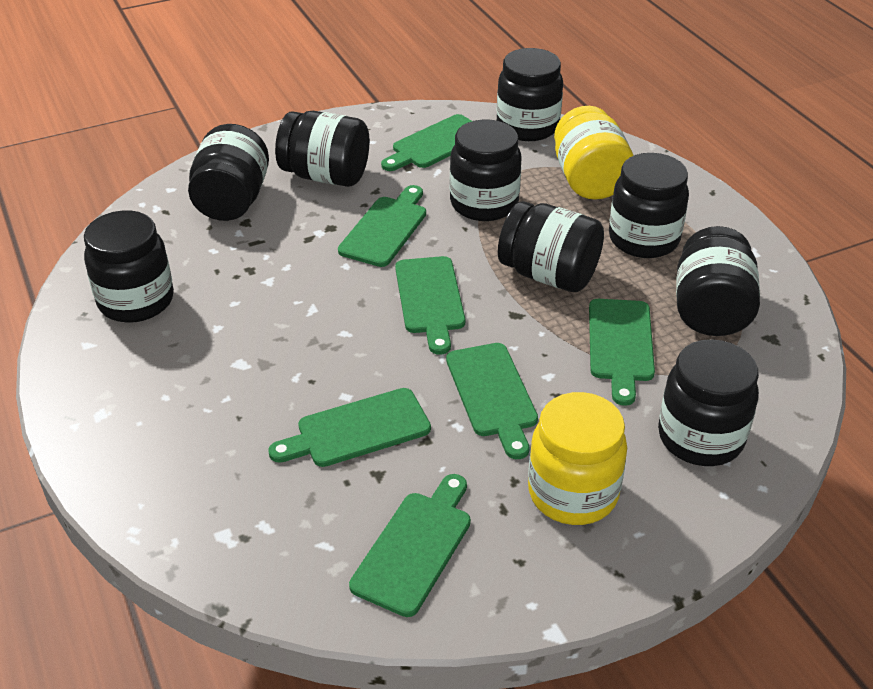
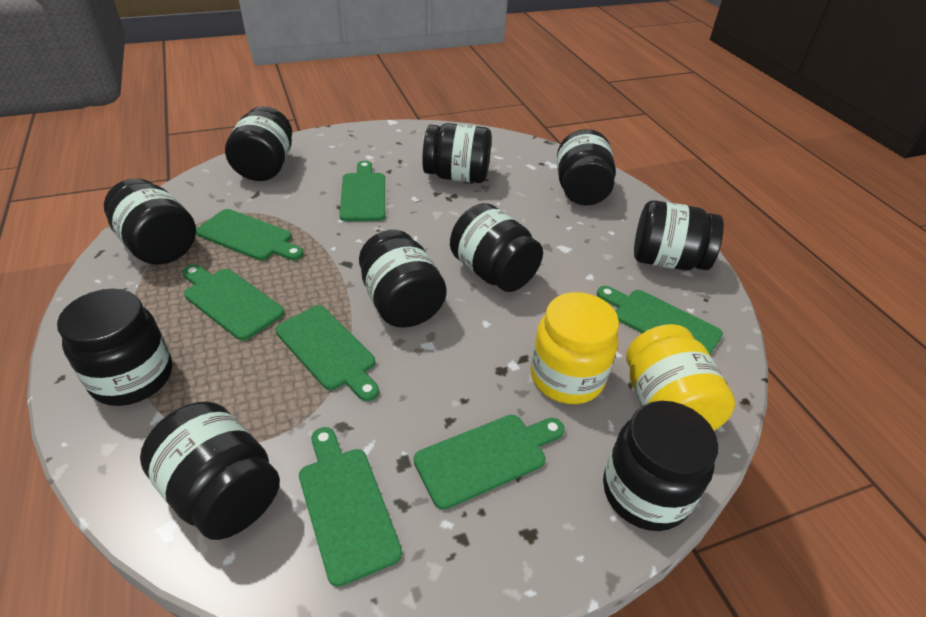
black jar: 9 -> 10

